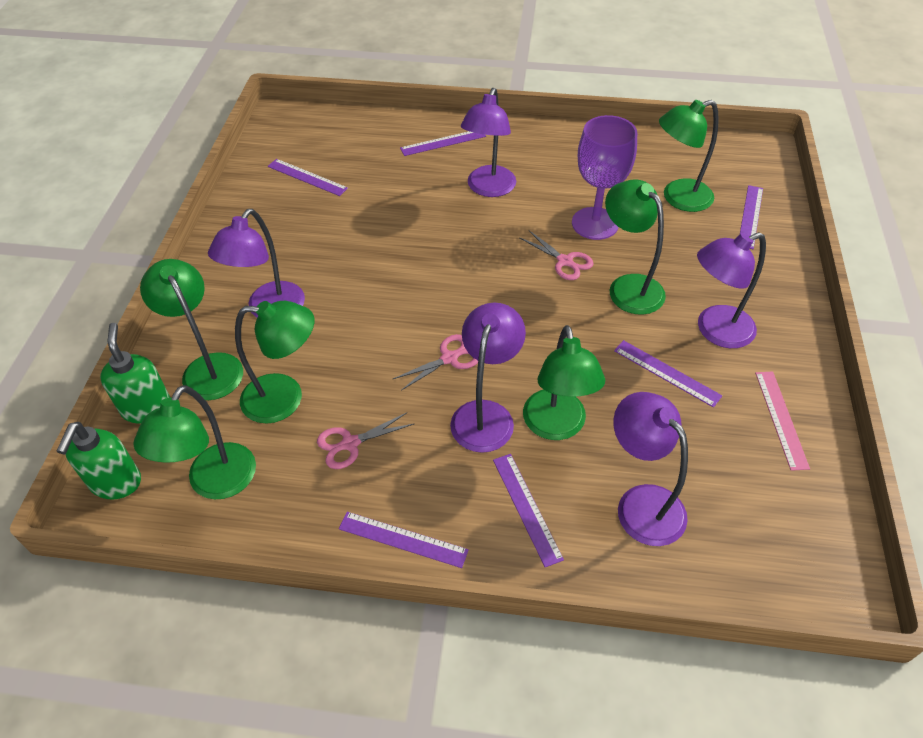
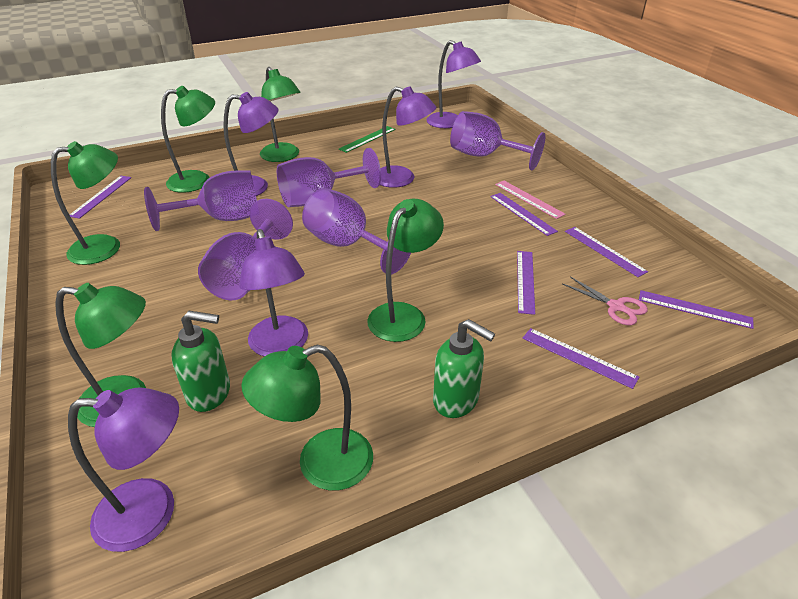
green ruler: 0 -> 1
pink scissors: 3 -> 1
purple goblet: 1 -> 5

